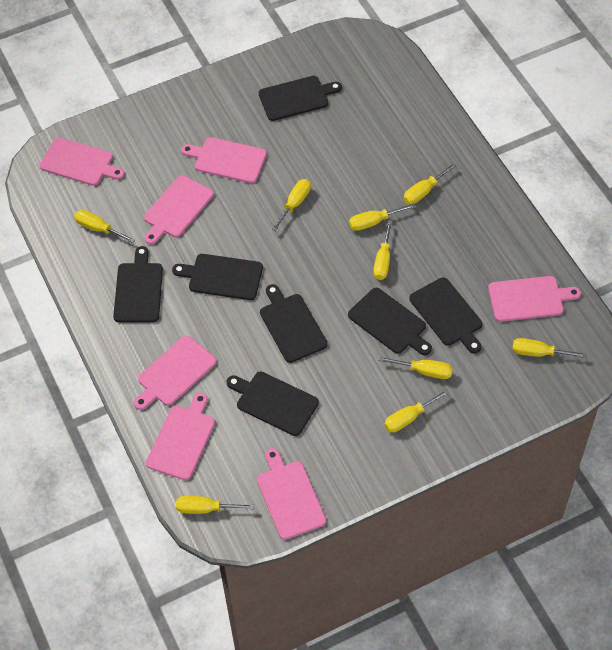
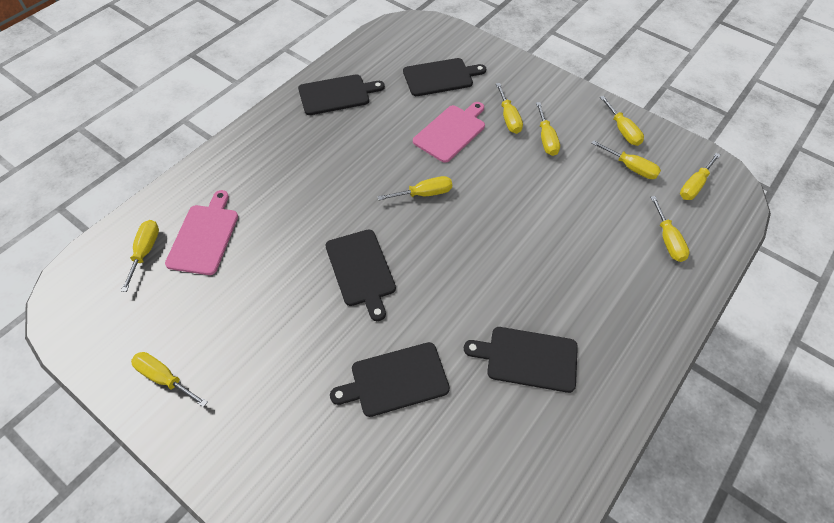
black cutting board: 7 -> 5
pink cutting board: 7 -> 2

